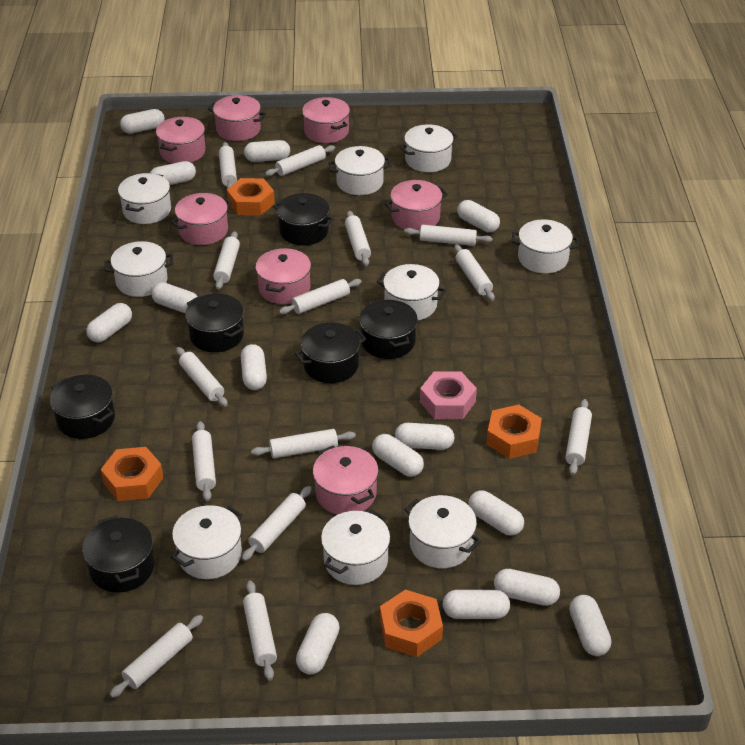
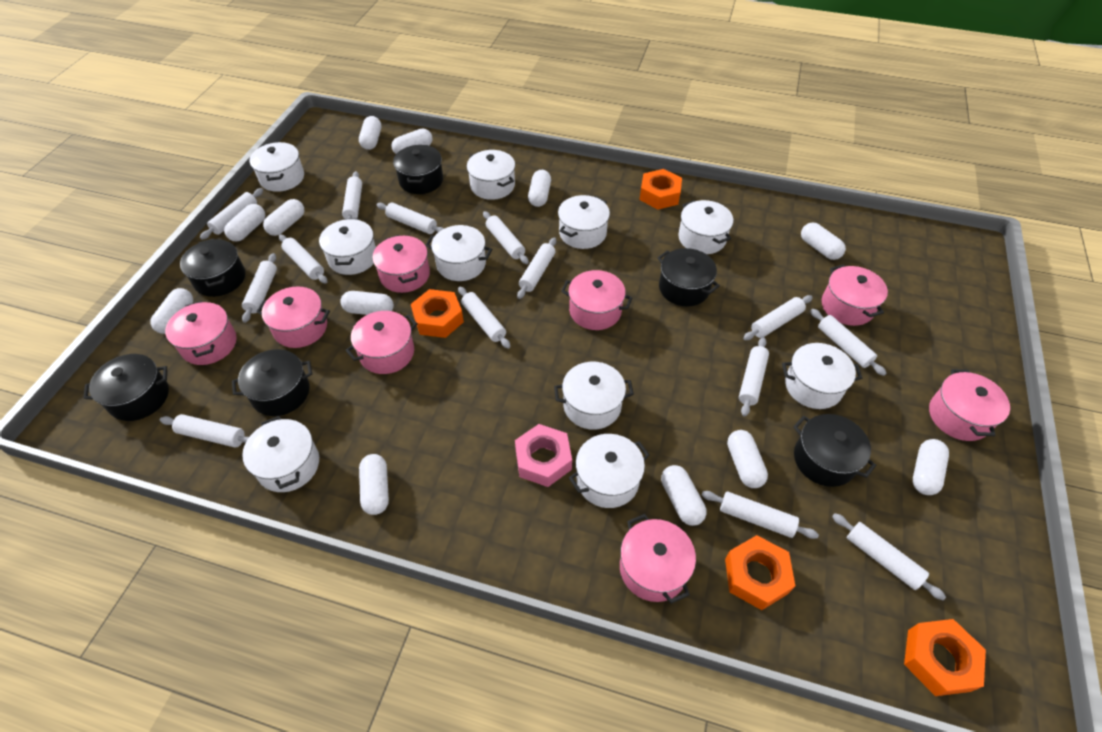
pink pot: 7 -> 8
white capsule: 14 -> 12
white pot: 9 -> 10

